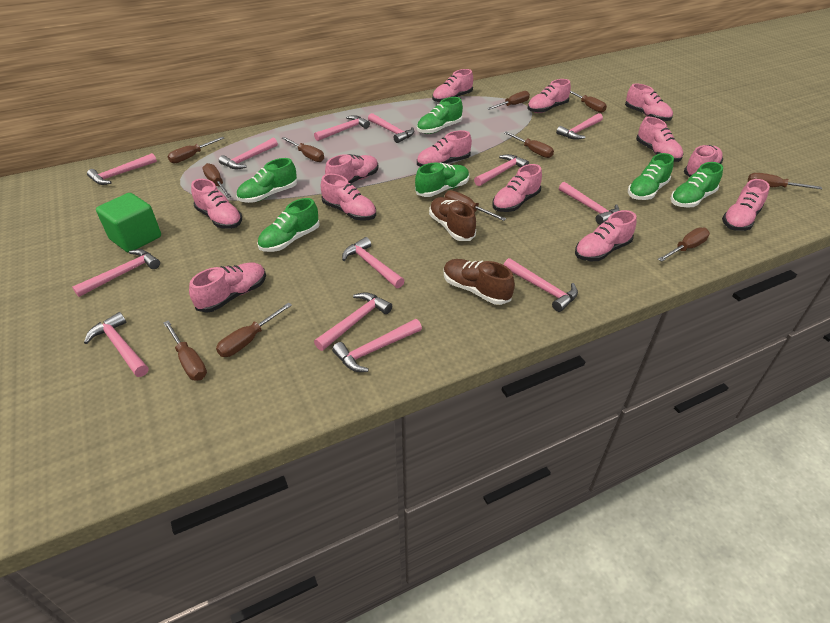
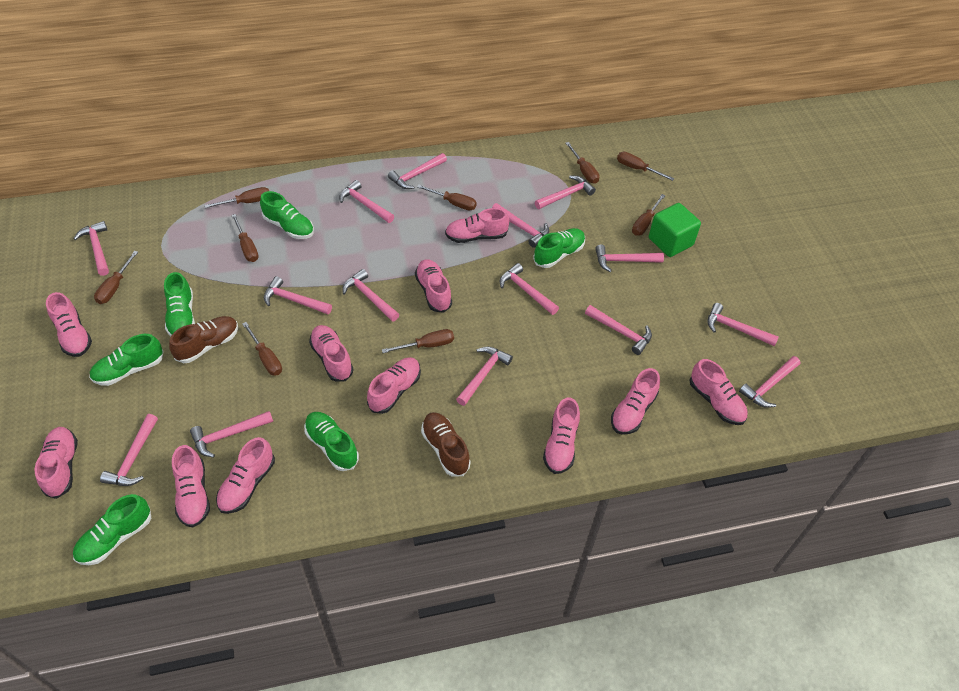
brown screwdriver: 11 -> 9
pink hammer: 13 -> 15
pink shoe: 13 -> 11

